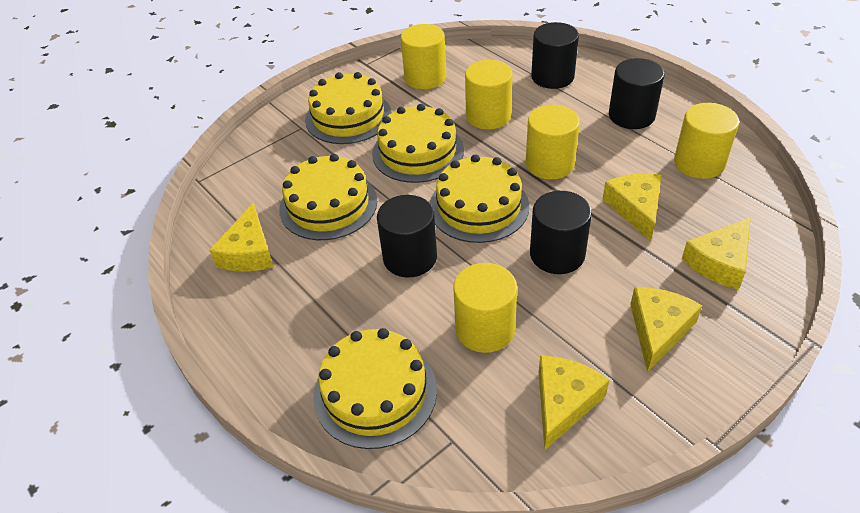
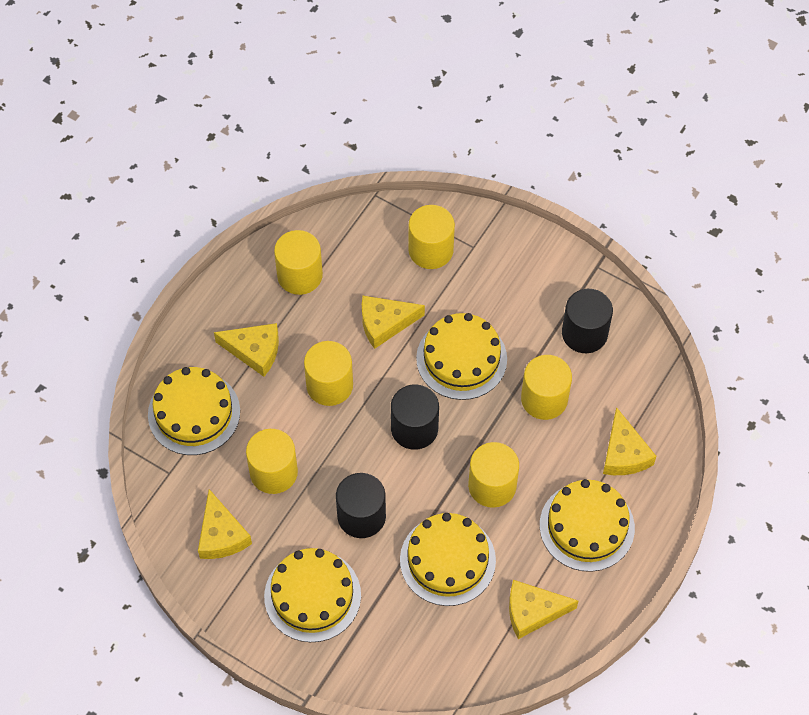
black cylinder: 4 -> 3
yellow cylinder: 5 -> 6

